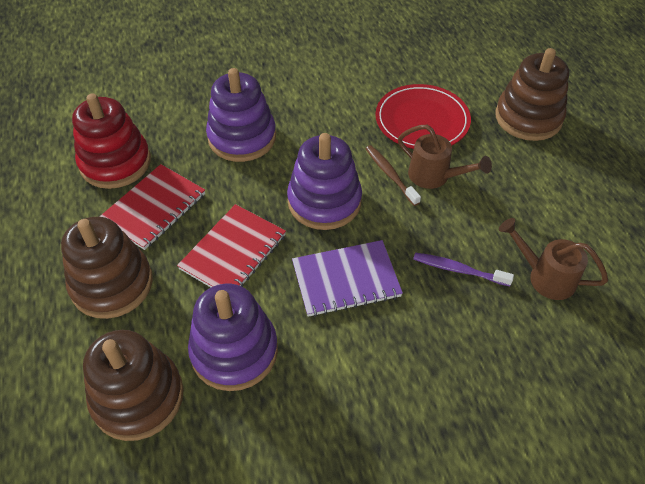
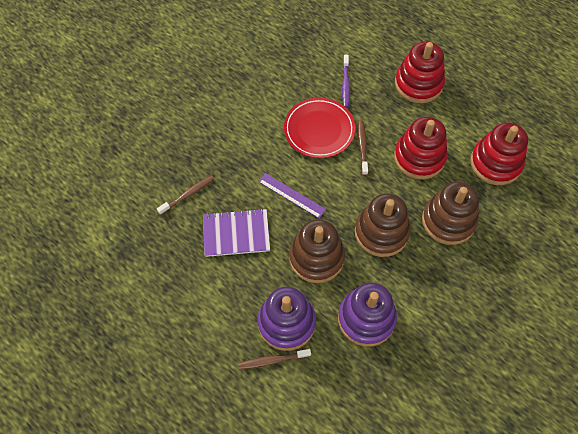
brown toothbrush: 1 -> 3
brown watering can: 2 -> 0
purple ruler: 0 -> 1
purple stacking toy: 3 -> 2
red notebook: 2 -> 0
red stacking toy: 1 -> 3

